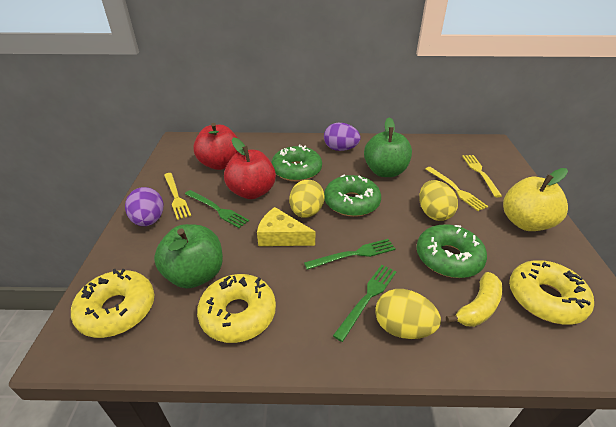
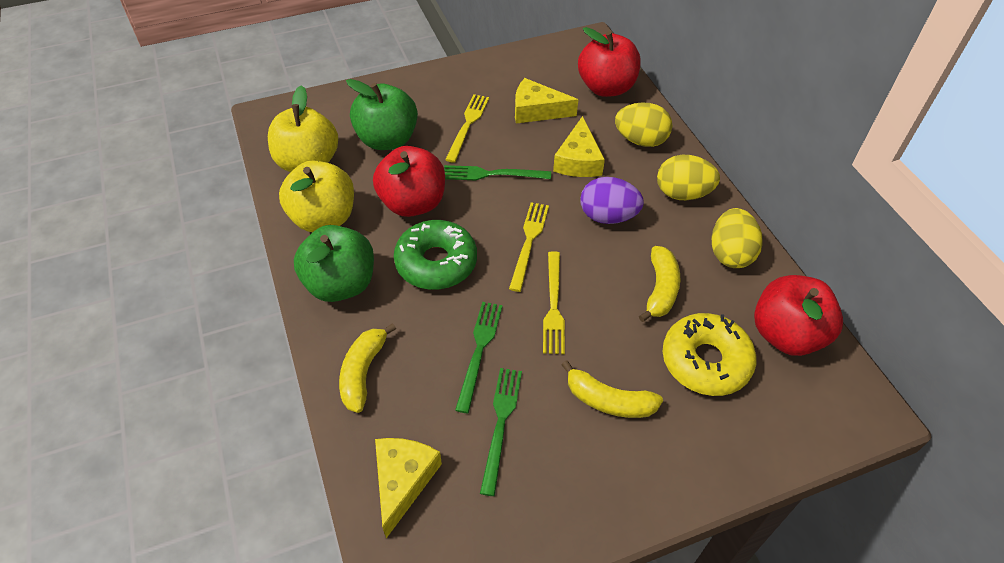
green donut: 3 -> 1
purple egg: 2 -> 1
red apple: 2 -> 3
yellow apple: 1 -> 2
yellow banana: 1 -> 3
yellow cheese: 1 -> 3
yellow donut: 3 -> 1

